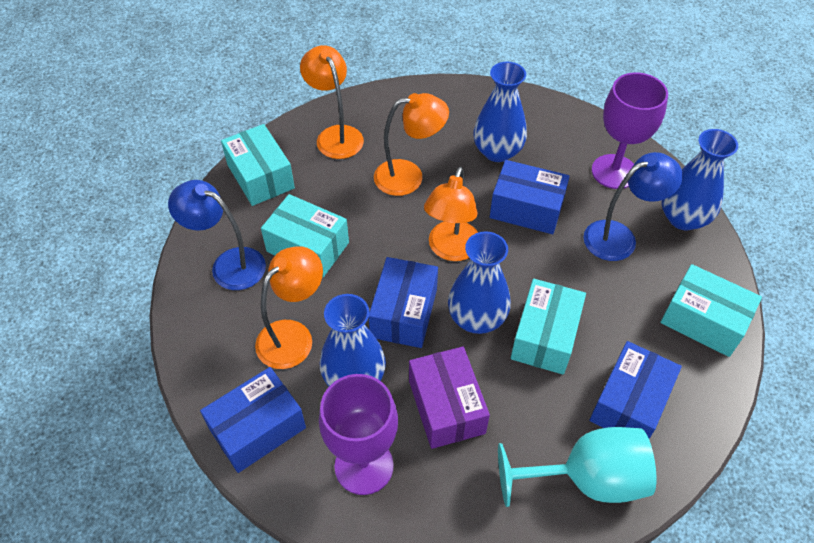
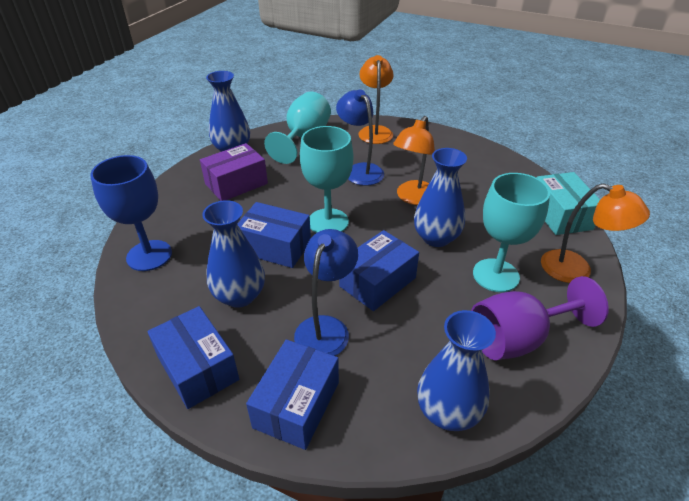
blue goblet: 0 -> 1
orange lamp: 4 -> 3
purple goblet: 2 -> 1
turquoise box: 4 -> 1
turquoise goblet: 1 -> 3

